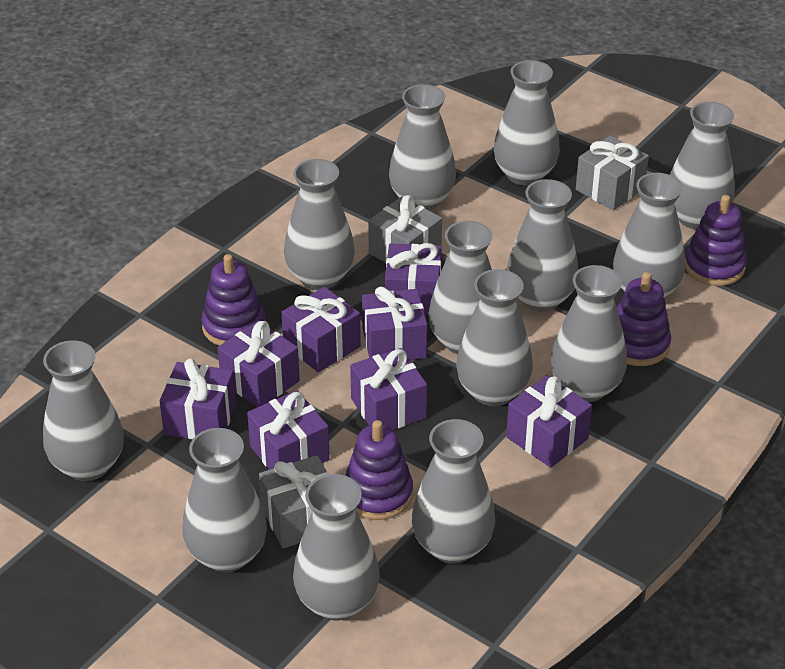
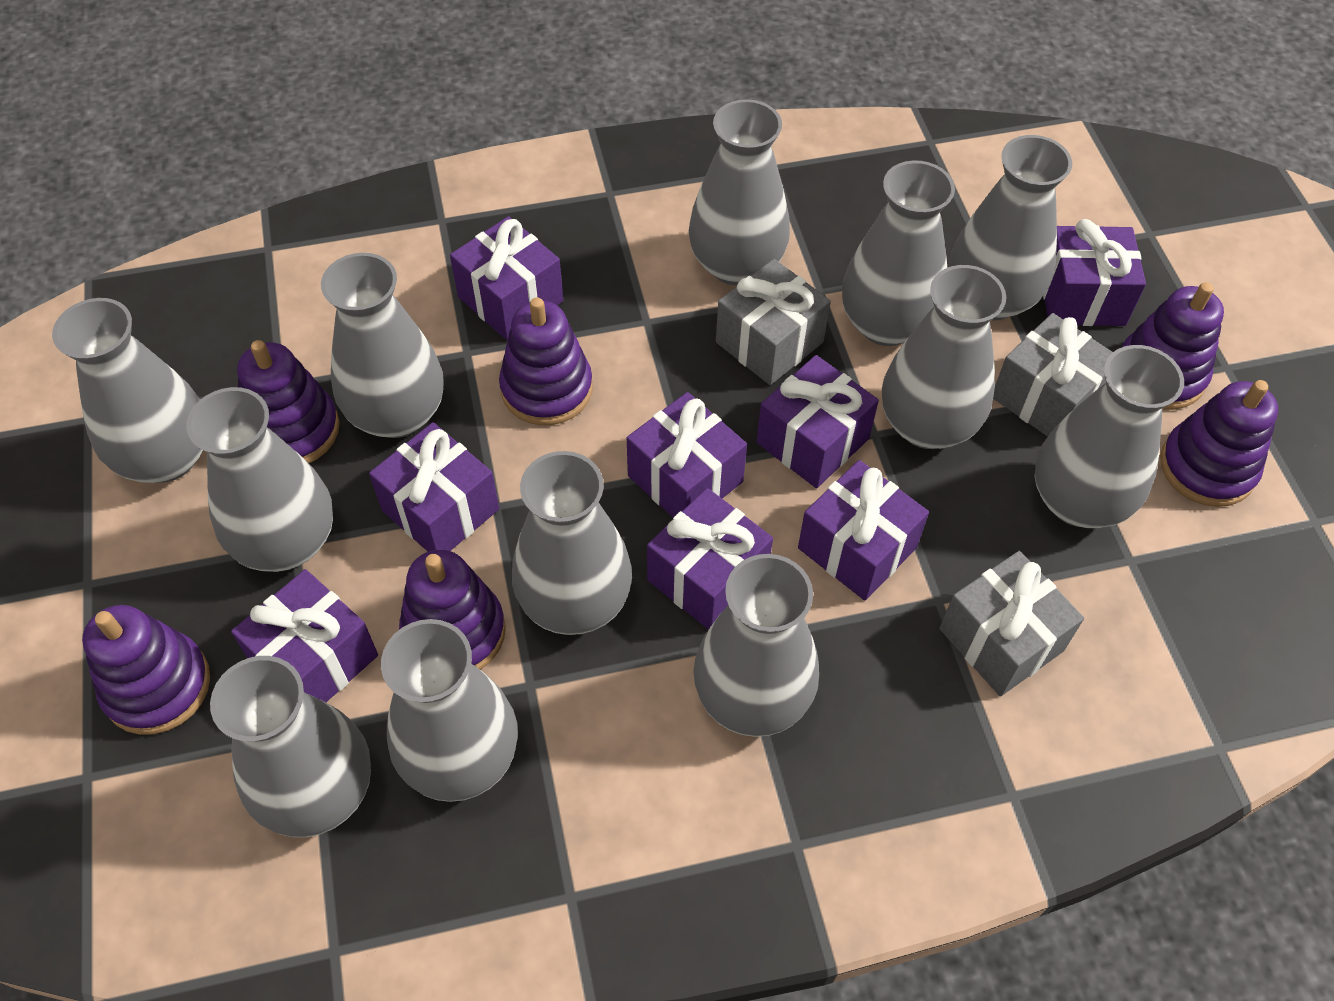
grey vase: 13 -> 12
purple stacking toy: 4 -> 6

